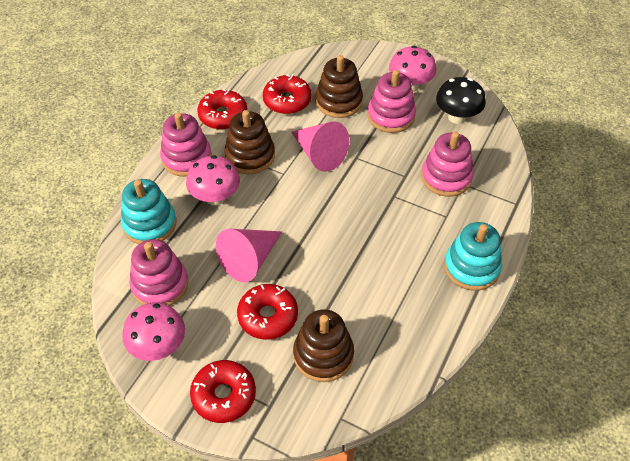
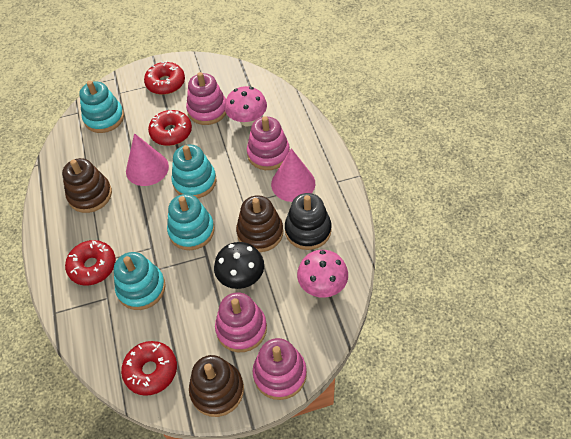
black stacking toy: 0 -> 1
pink mushroom: 3 -> 2
turquoise stacking toy: 2 -> 4

